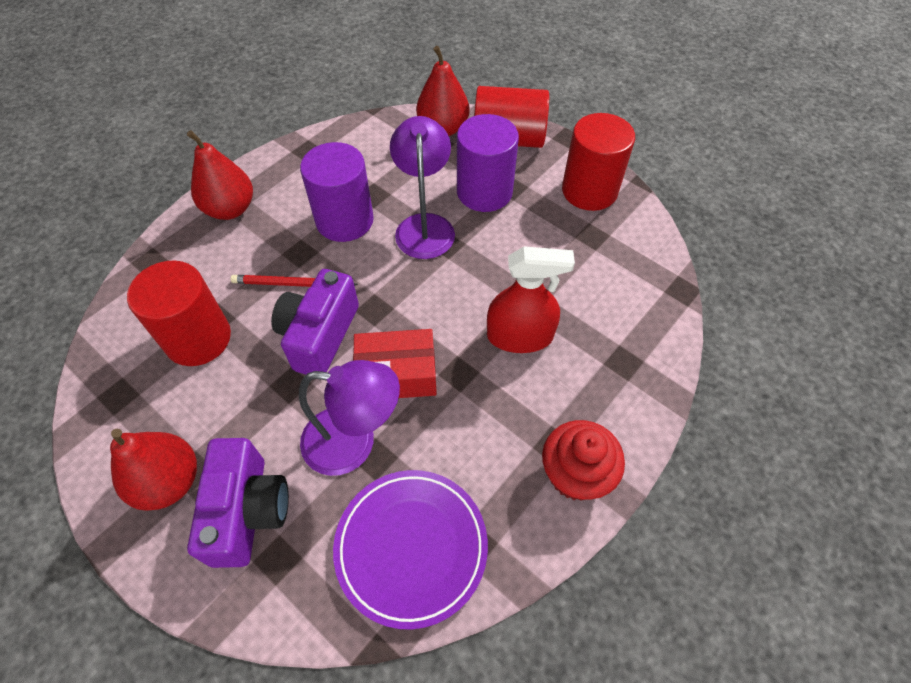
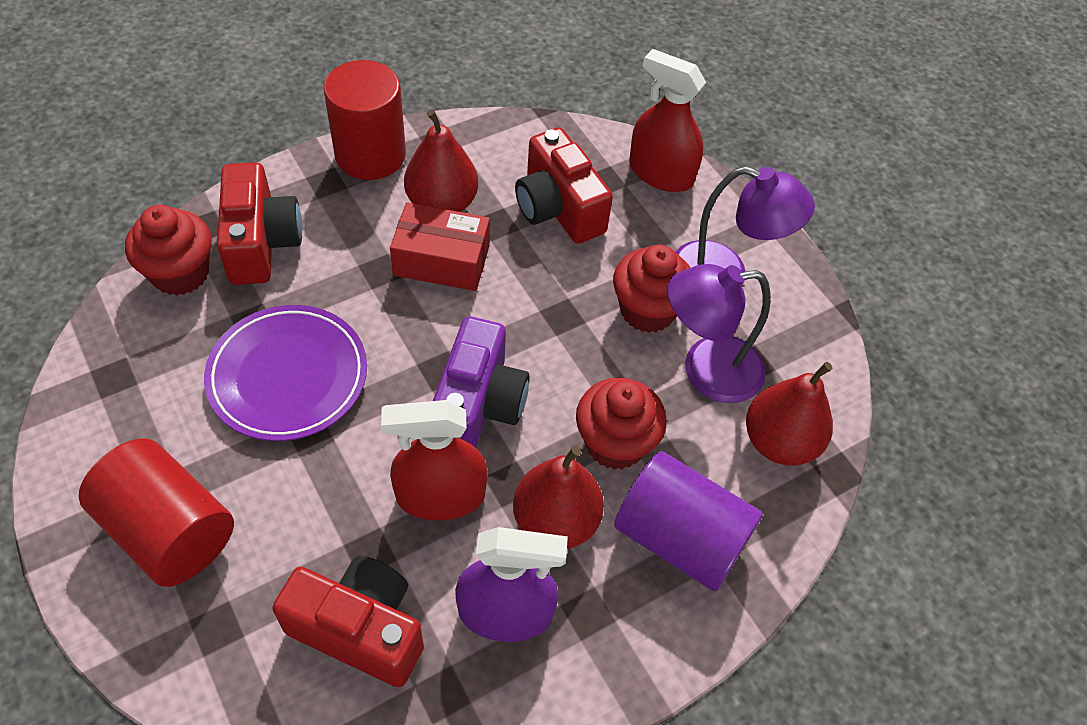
purple camera: 2 -> 1
purple cylinder: 2 -> 1
purple spray bottle: 0 -> 1
red camera: 0 -> 3
red cupcake: 1 -> 3
red cylinder: 3 -> 2
red pencil: 1 -> 0
red spray bottle: 1 -> 2

